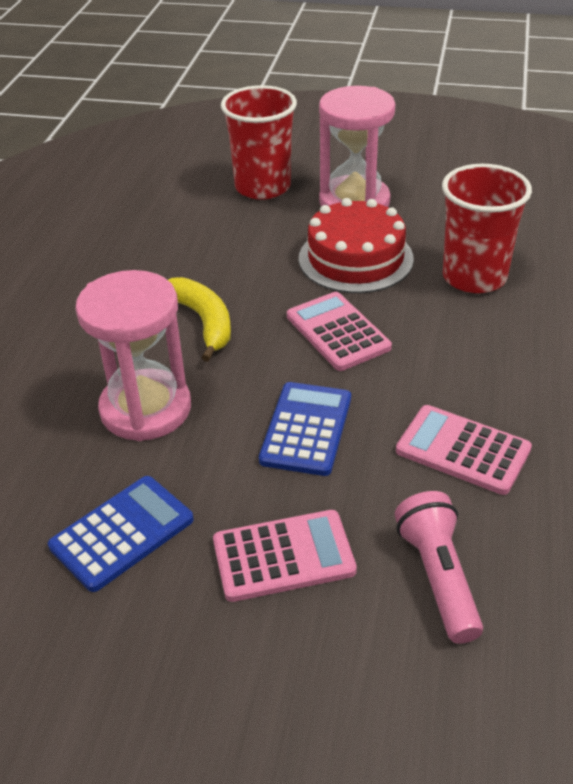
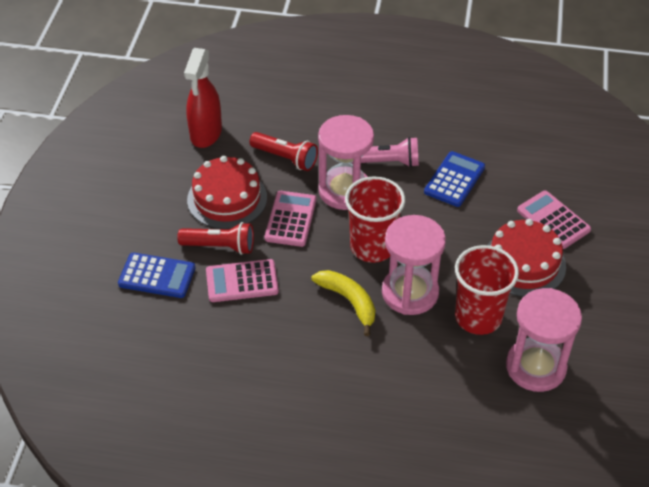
pink hourglass: 2 -> 3
red cake: 1 -> 2
red flashlight: 0 -> 2
red spray bottle: 0 -> 1

